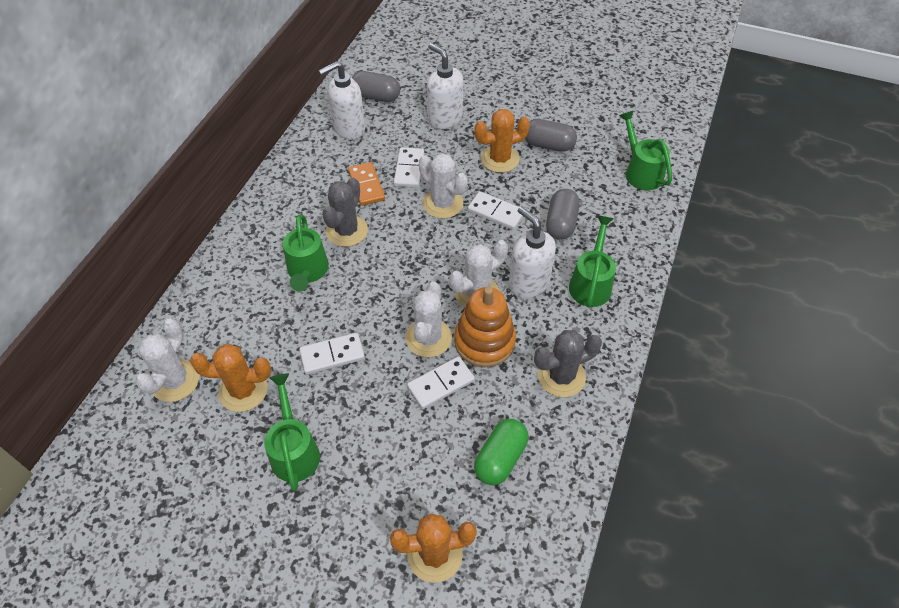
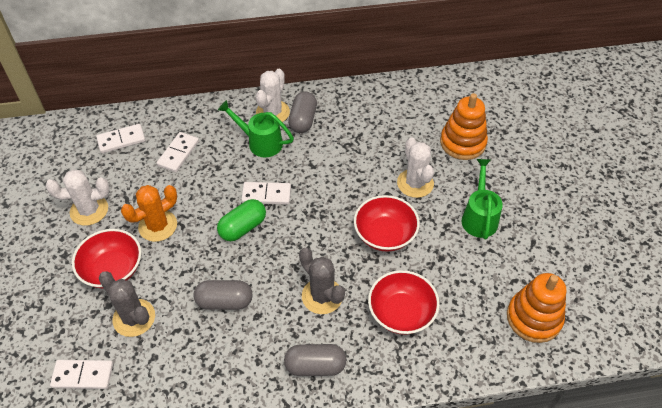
green watering can: 4 -> 2
orange cactus: 3 -> 1
orange domino: 1 -> 0
orange stacking toy: 1 -> 2
red bowl: 0 -> 3
white cactus: 4 -> 3
white soap dispenser: 3 -> 0

